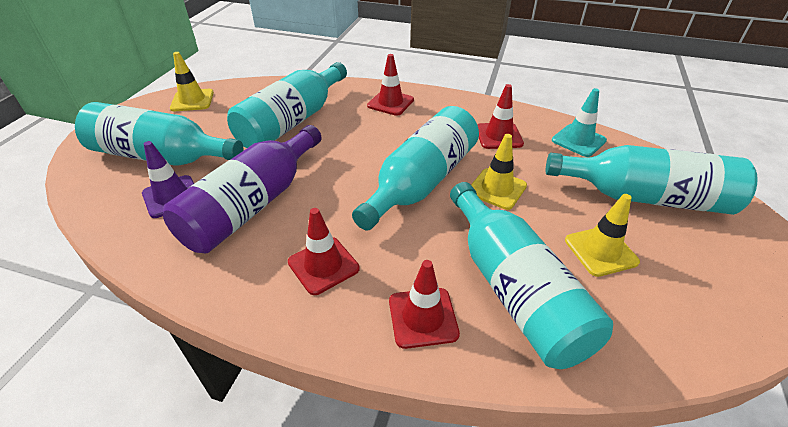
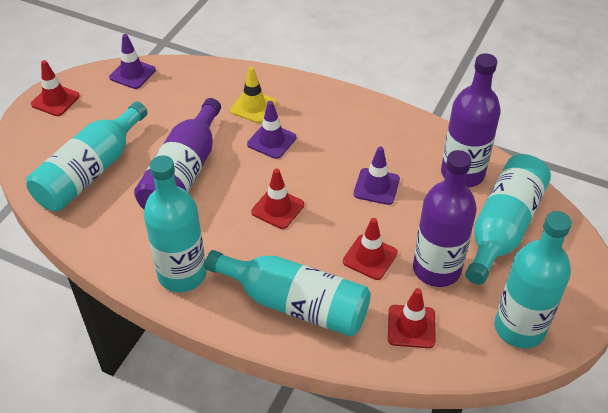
purple bottle: 1 -> 3
purple traffic cone: 1 -> 3
turquoise traffic cone: 1 -> 0
yellow traffic cone: 3 -> 1

